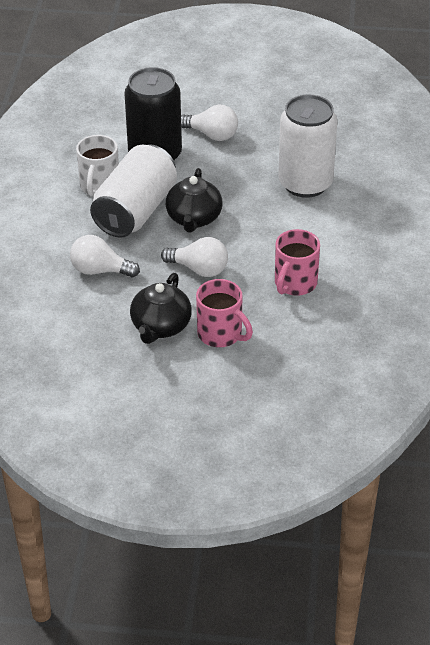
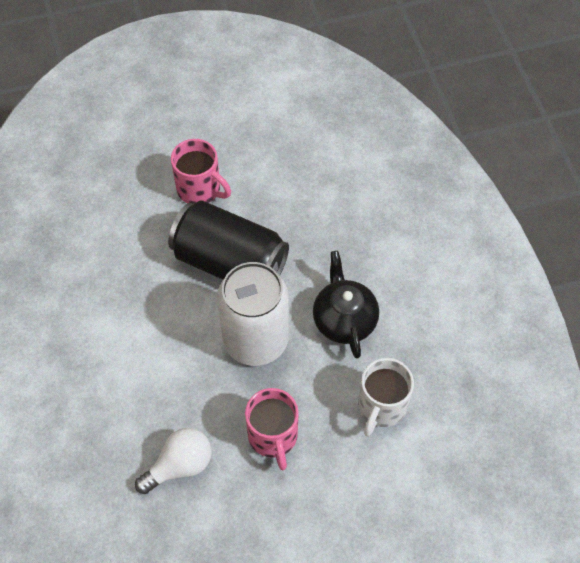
black teapot: 2 -> 1
white can: 2 -> 1
white light bulb: 3 -> 1

